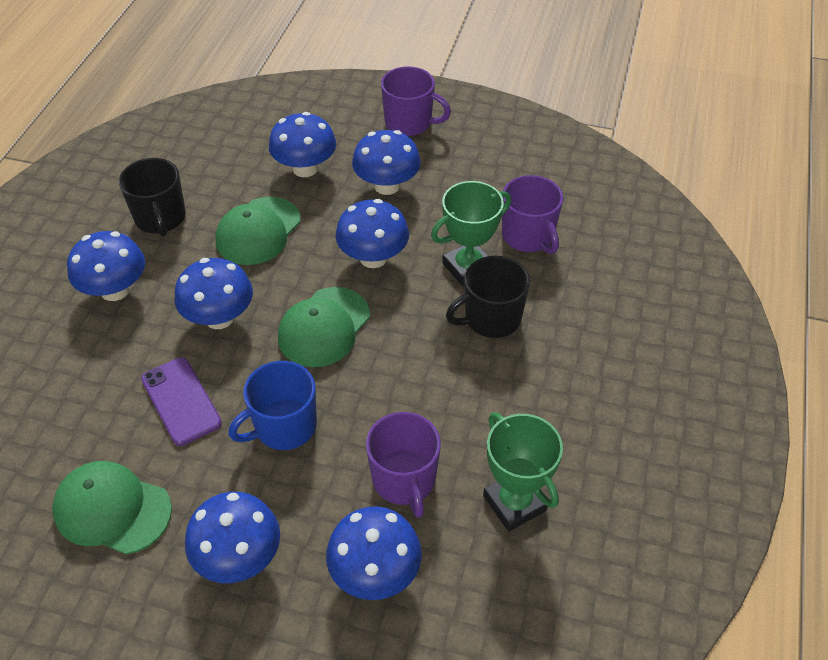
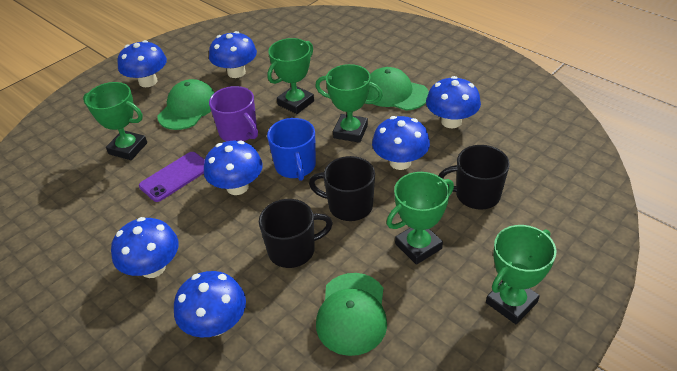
black mug: 2 -> 3
green trophy: 2 -> 5
purple mug: 3 -> 1

